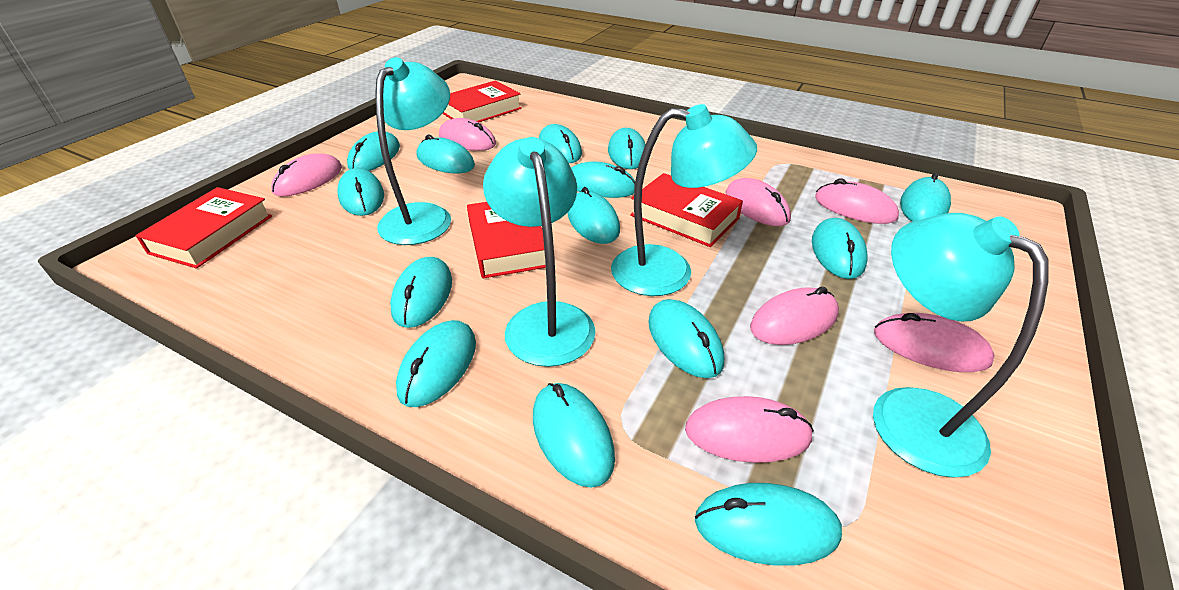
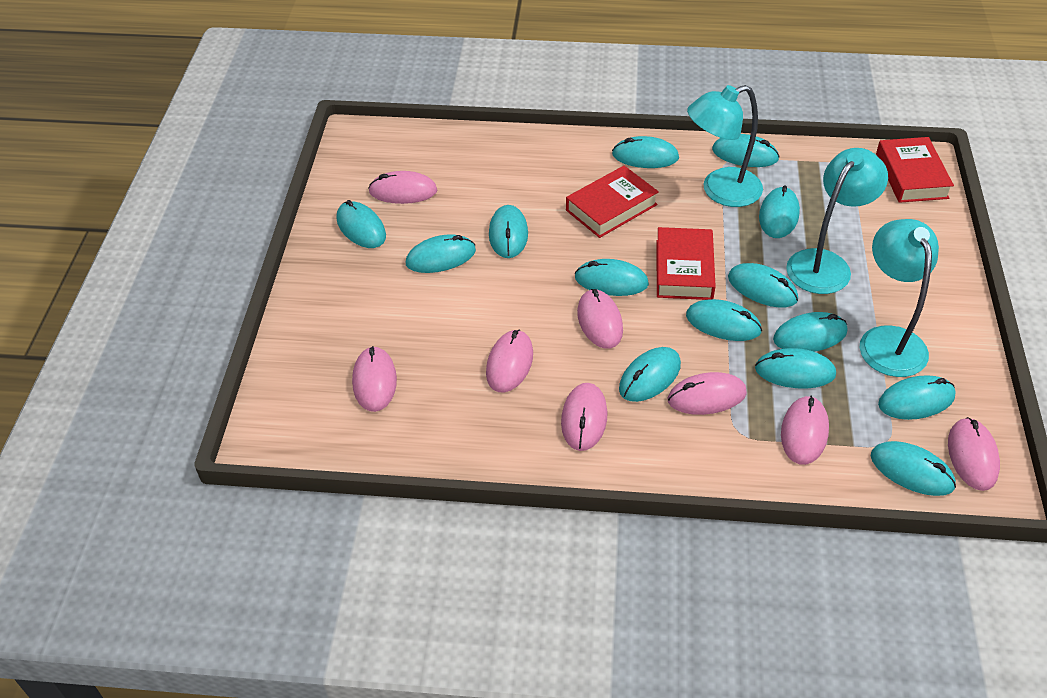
pink mouse: 7 -> 8
red book: 4 -> 3
turquoise lamp: 4 -> 3

